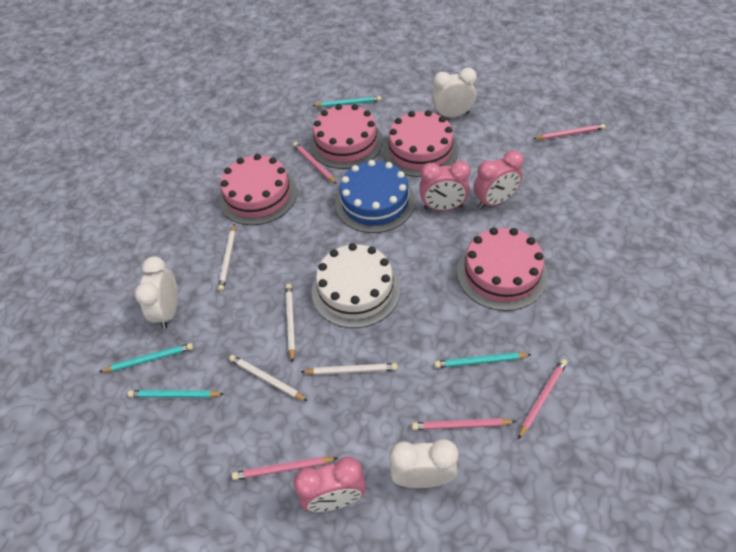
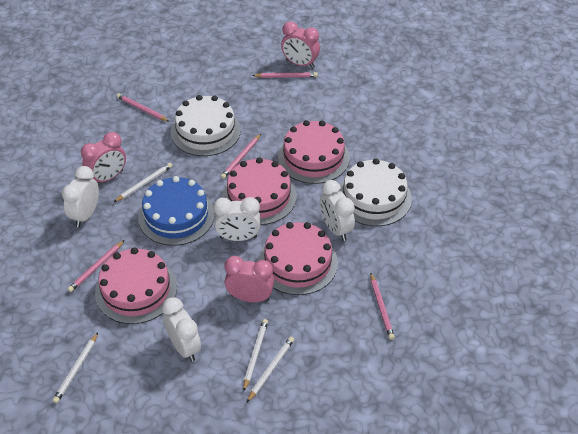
turquoise pencil: 4 -> 0
white cake: 1 -> 2
white clock: 3 -> 4

